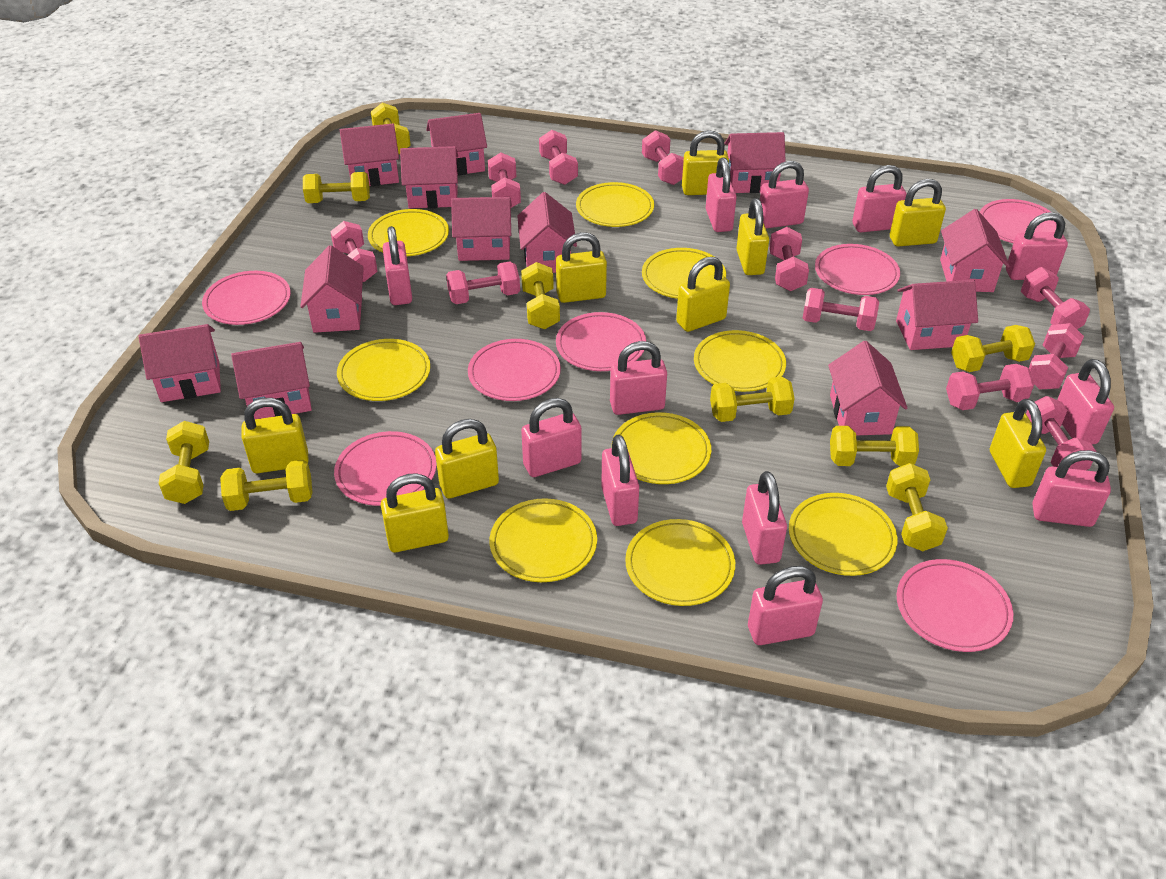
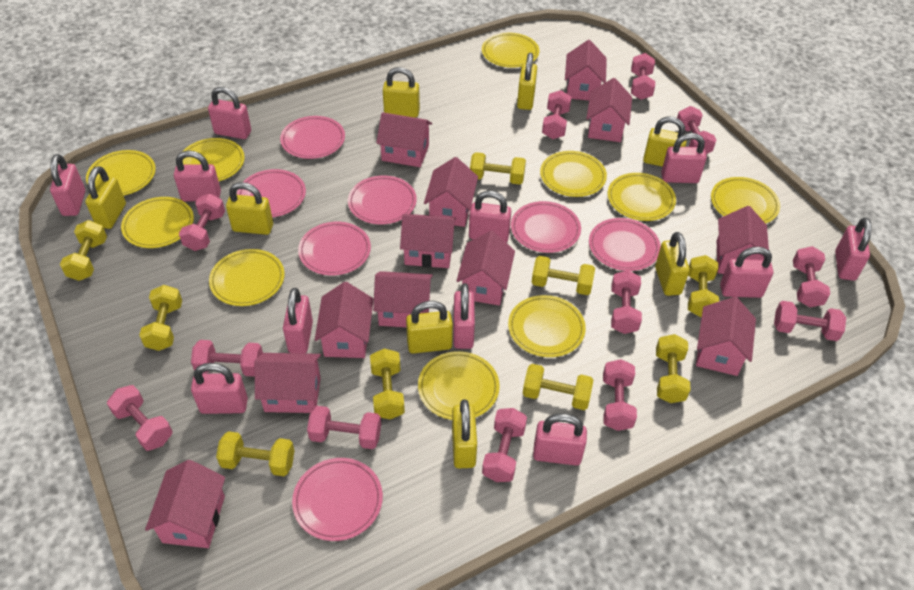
pink dumbbell: 11 -> 12
pink padlock: 12 -> 11
yellow padlock: 9 -> 8
yellow plate: 9 -> 10

